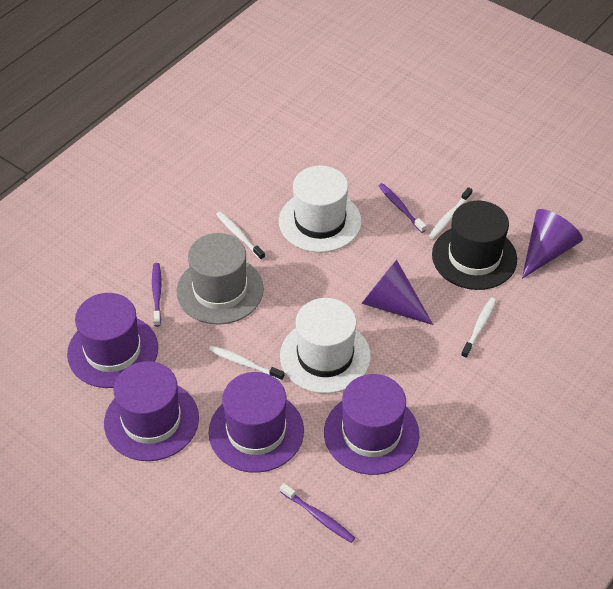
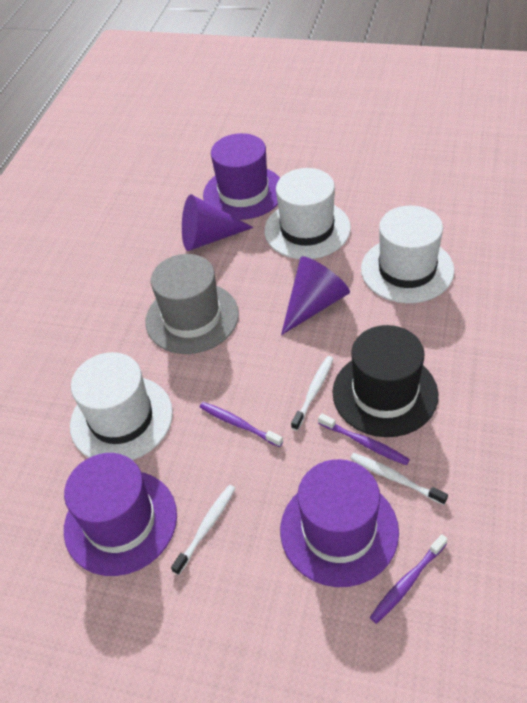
purple hat: 4 -> 3
white hat: 2 -> 3
white toothbrush: 4 -> 3

